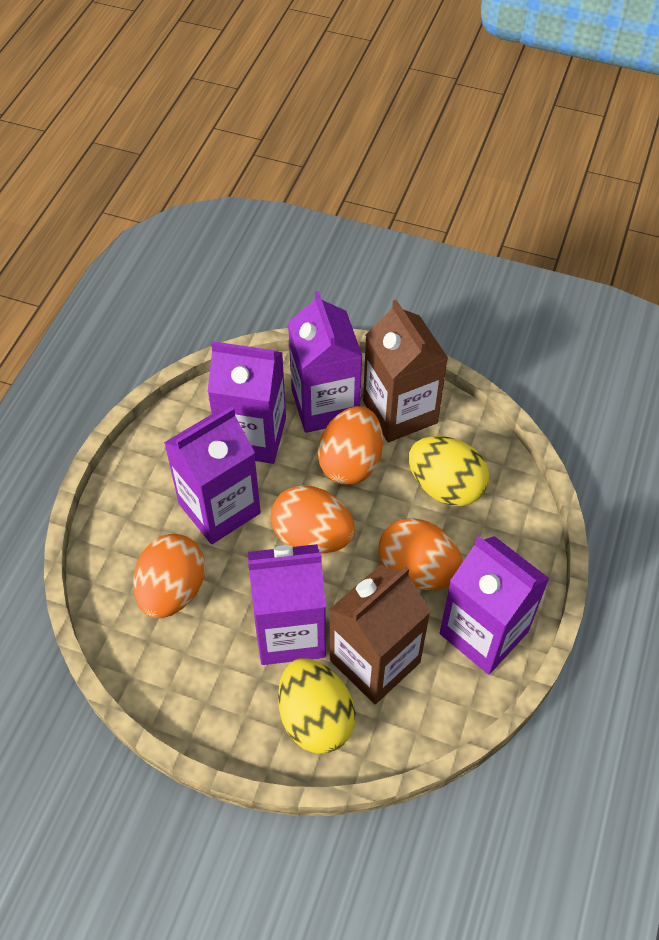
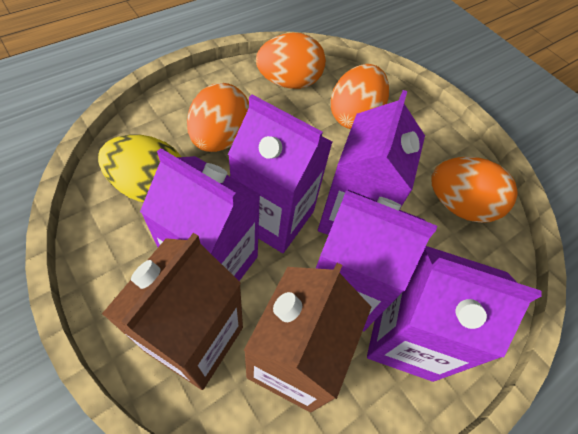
yellow egg: 2 -> 1

